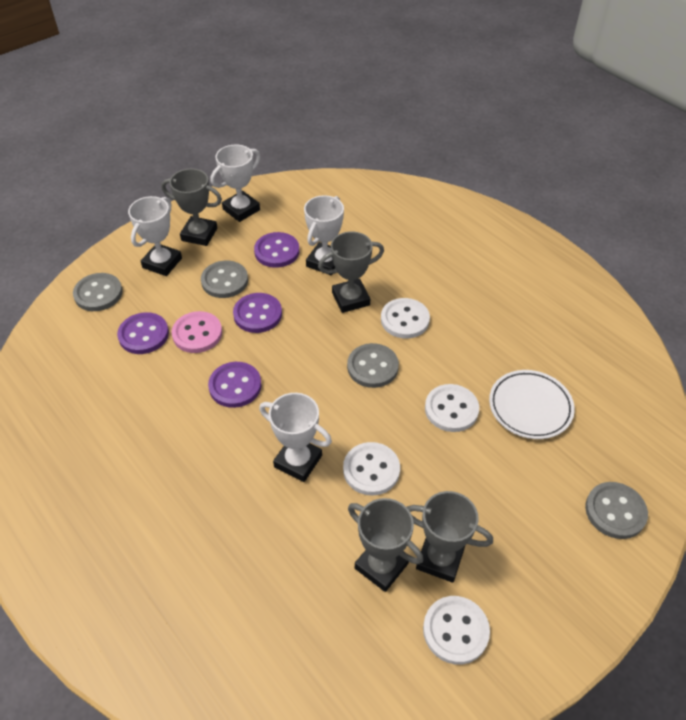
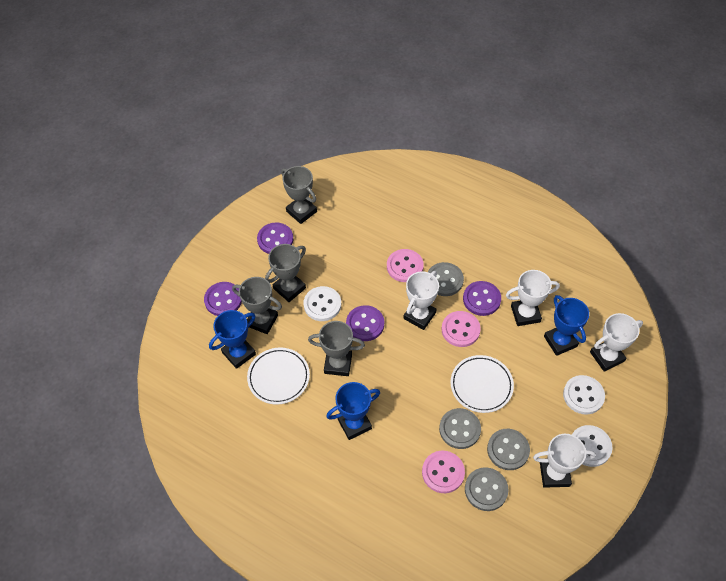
blue trophy: 0 -> 3
pink button: 1 -> 3
white button: 4 -> 3
white plate: 1 -> 2

